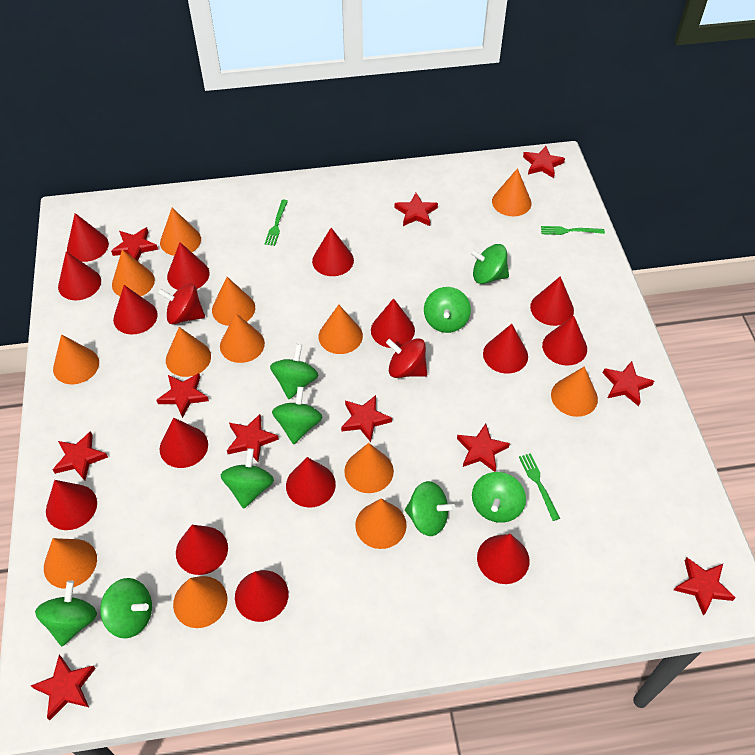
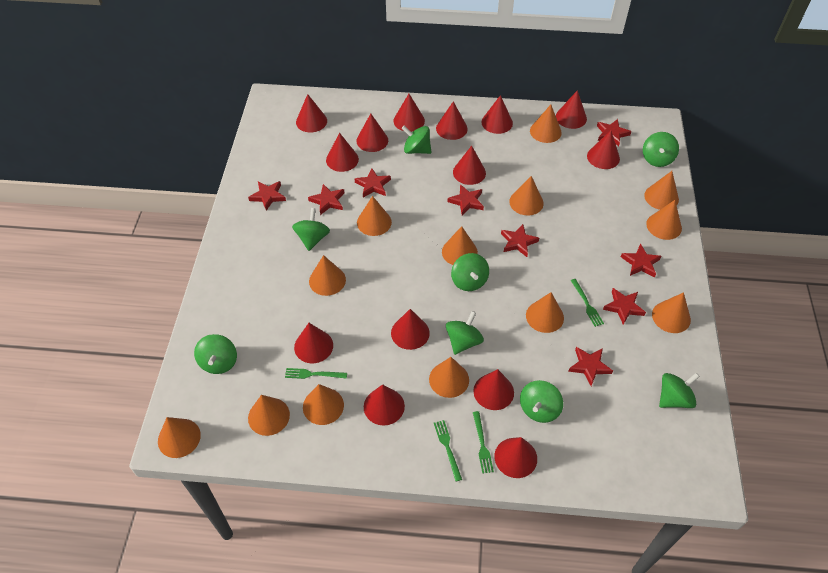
green fork: 3 -> 4
green spinning top: 9 -> 8
red cone: 15 -> 14
red spinning top: 2 -> 0
red star: 11 -> 9

